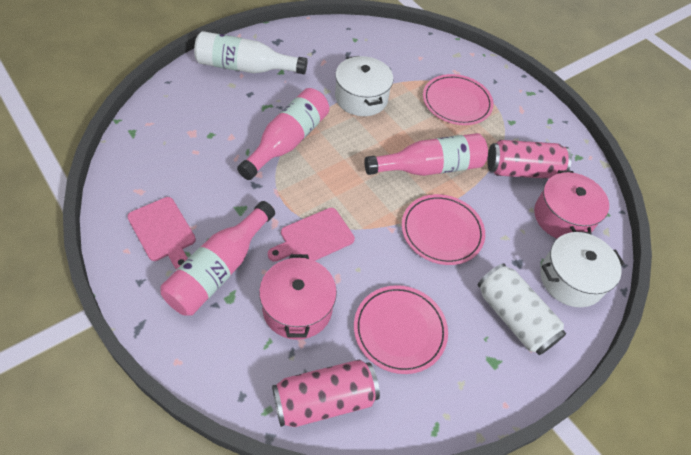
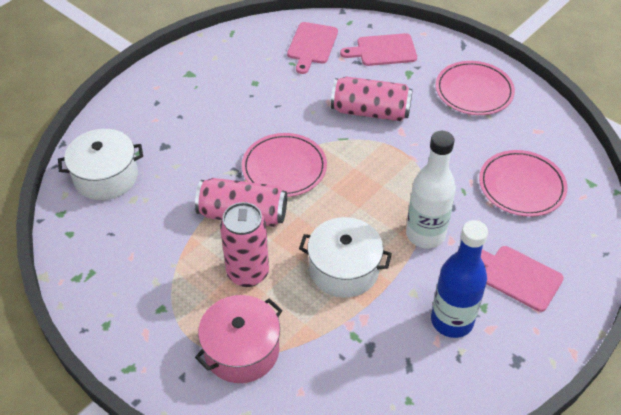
blue bottle: 0 -> 1
pink bottle: 3 -> 0
pink can: 2 -> 3
pink cutting board: 2 -> 3
pink pot: 2 -> 1
white can: 1 -> 0

